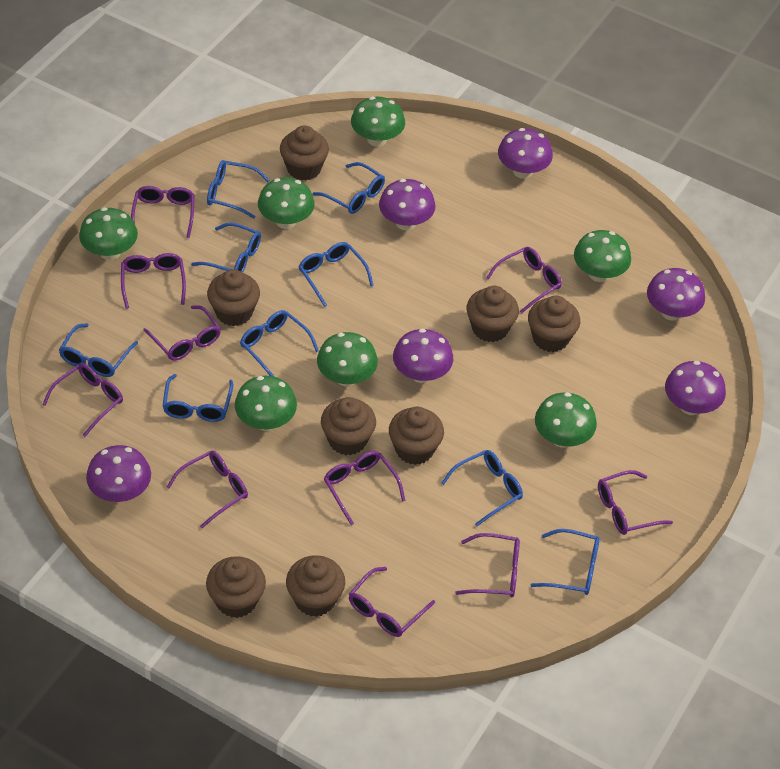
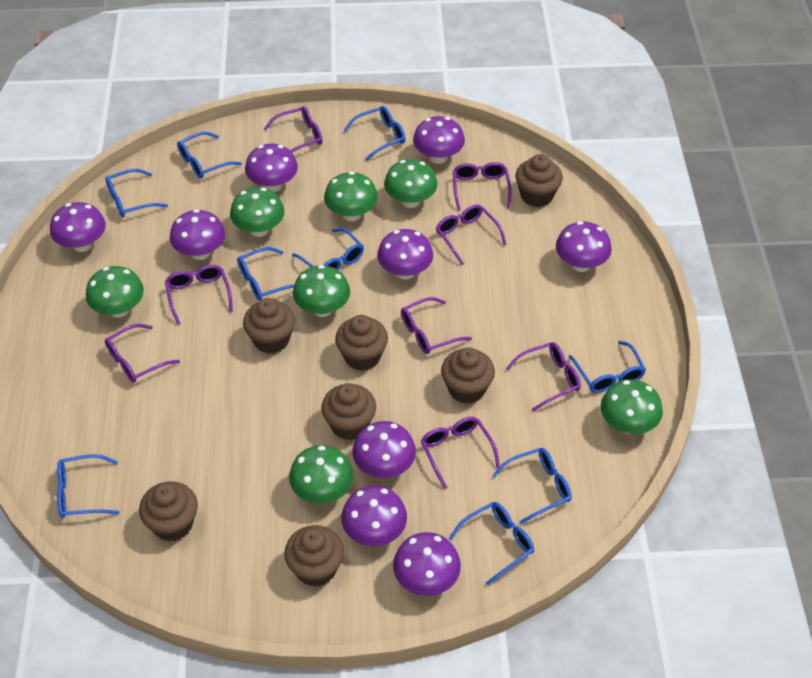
brown cupcake: 8 -> 7
purple glasses: 10 -> 8
purple mushroom: 6 -> 9

